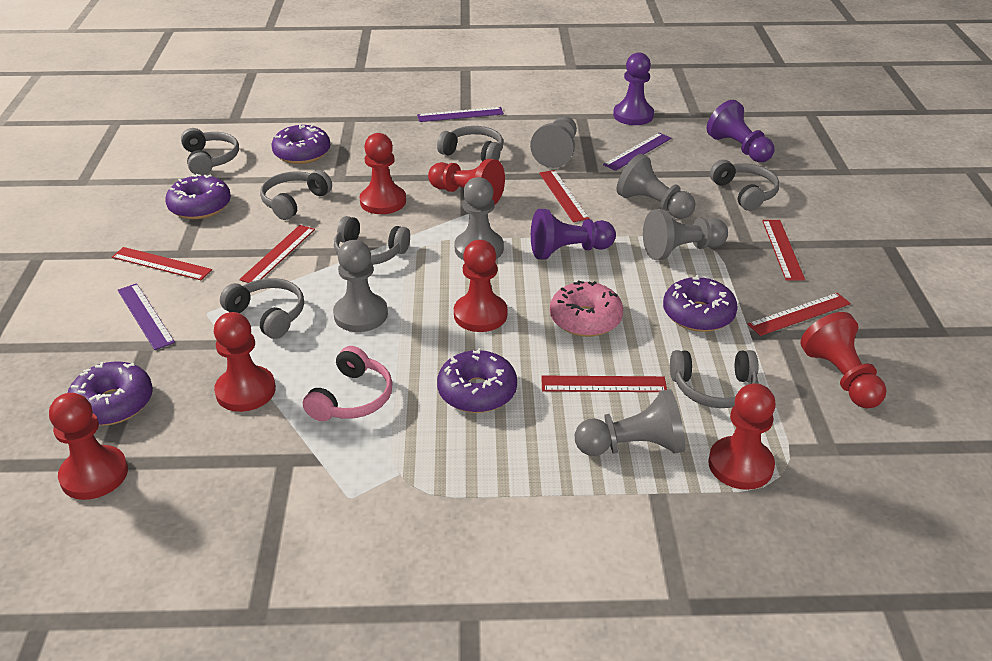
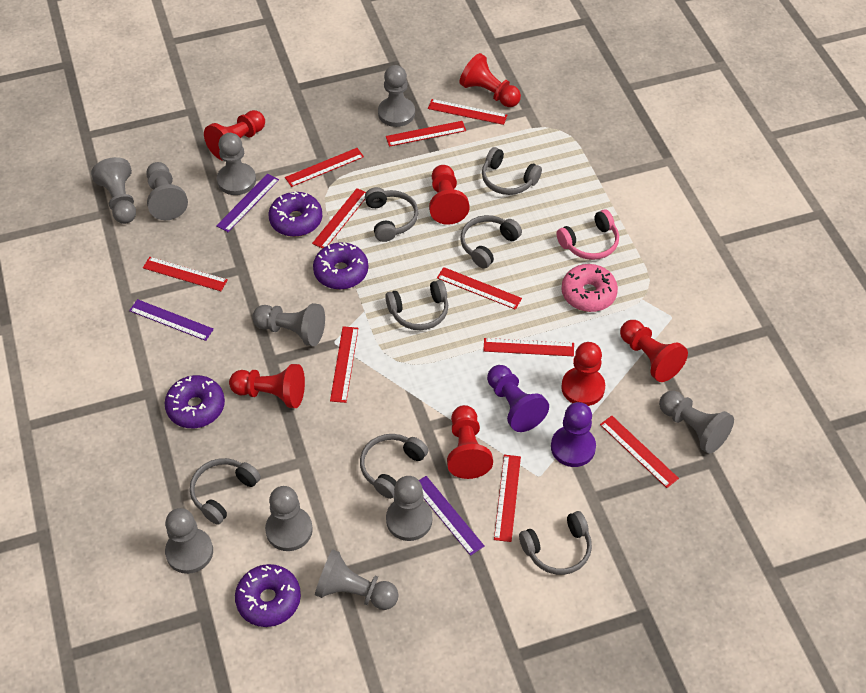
grey pawn: 6 -> 10
purple donut: 5 -> 4
purple pawn: 3 -> 2
red ruler: 6 -> 10

